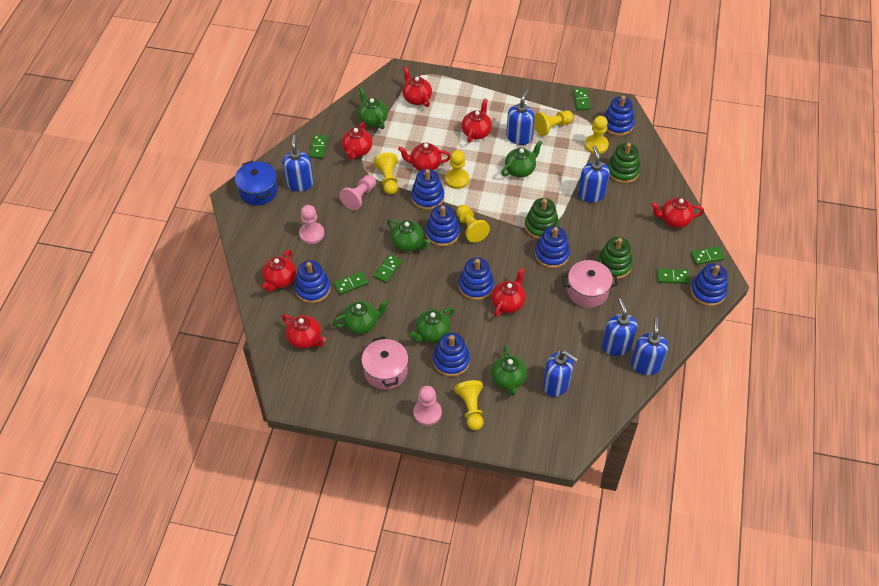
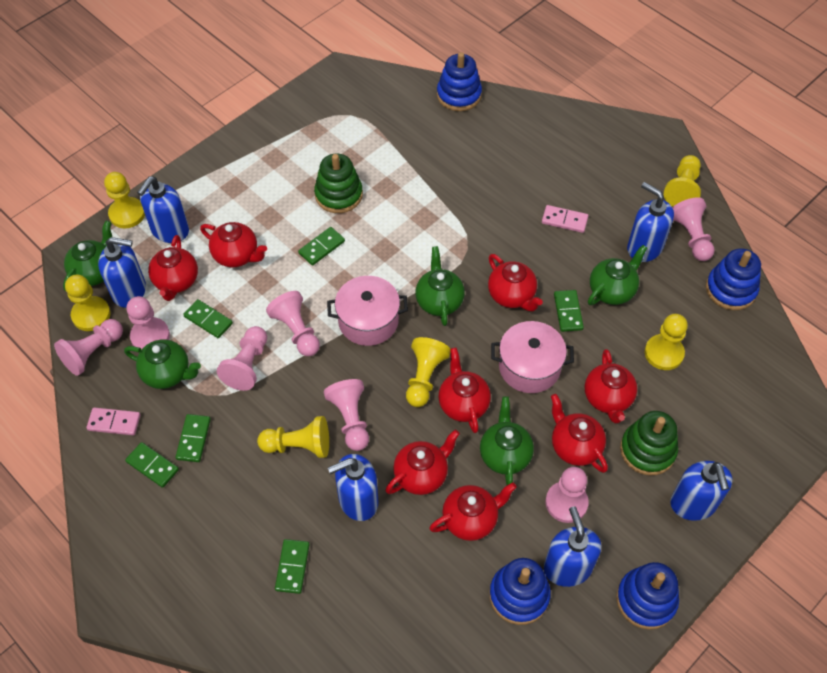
blue pot: 1 -> 0
blue stacking toy: 8 -> 4
green stacking toy: 3 -> 2
green teapot: 6 -> 5
pink domino: 0 -> 2
pink pawn: 3 -> 7

